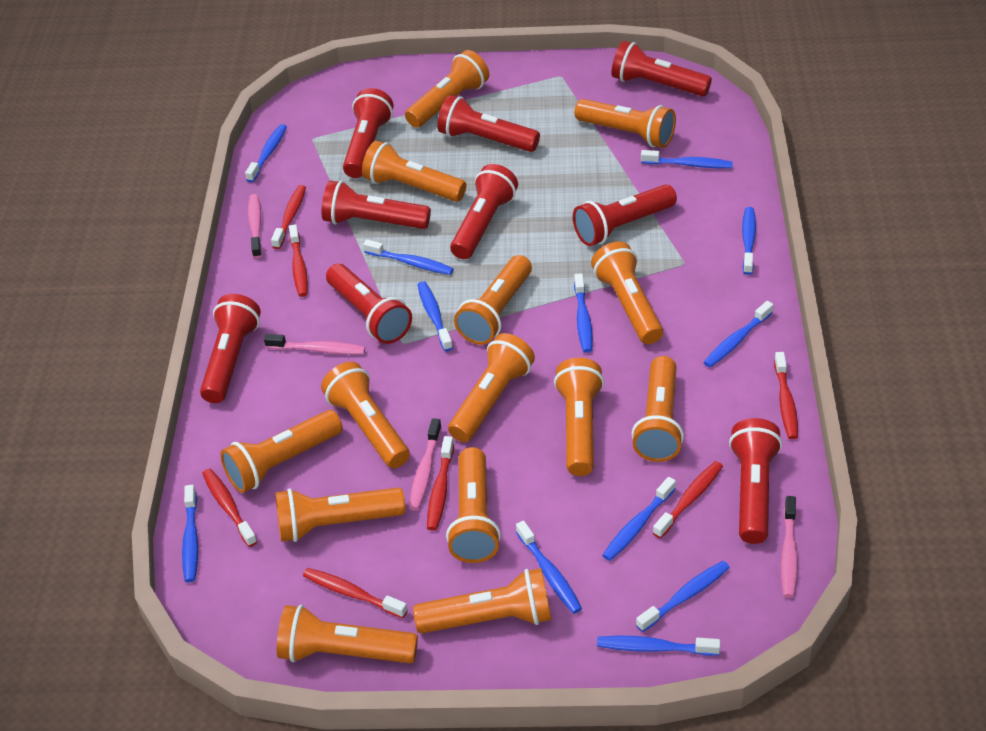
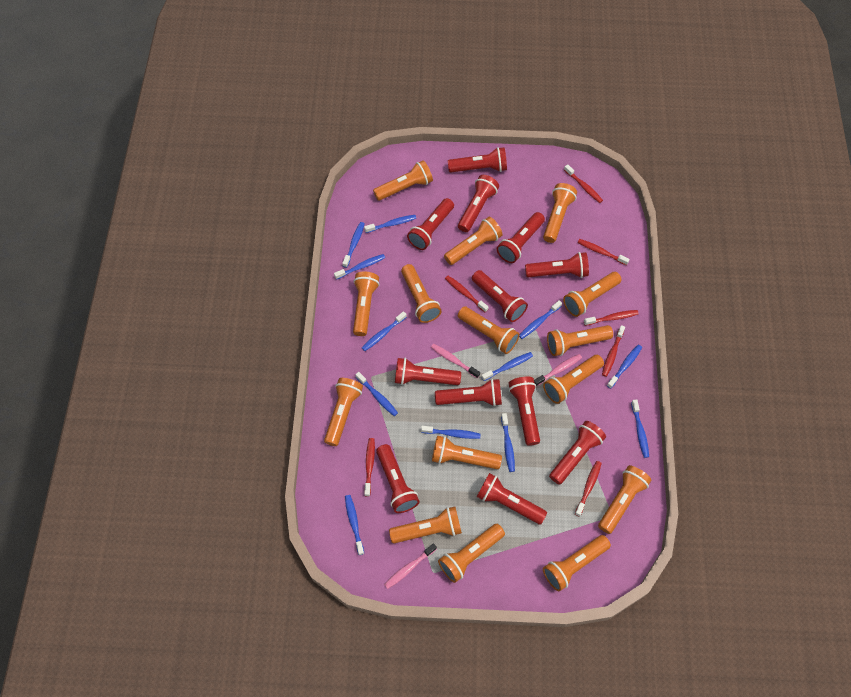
orange flashlight: 14 -> 15
pink toothbrush: 4 -> 3
red flashlight: 9 -> 12

